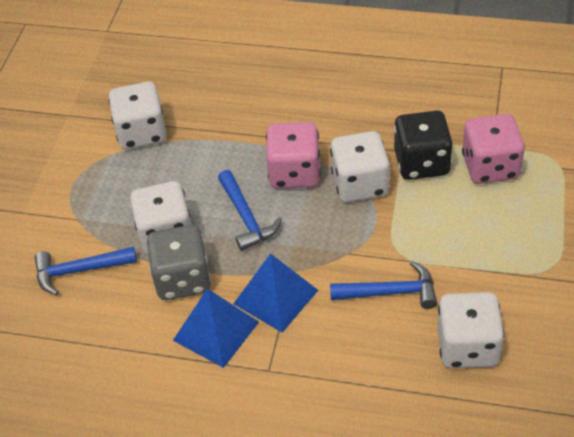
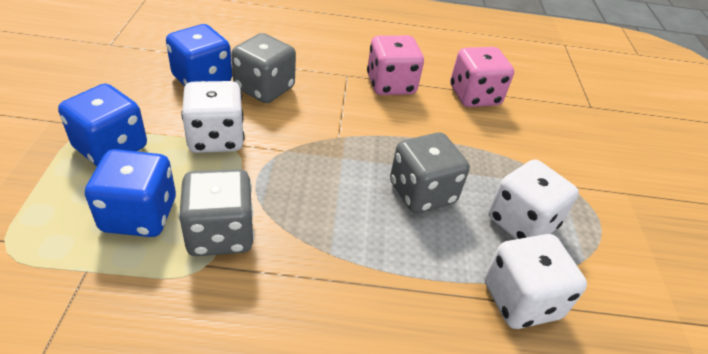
black dice: 1 -> 0
blue dice: 0 -> 3
blue hammer: 3 -> 0
blue pyramid: 2 -> 0
grey dice: 1 -> 3
white dice: 4 -> 3

